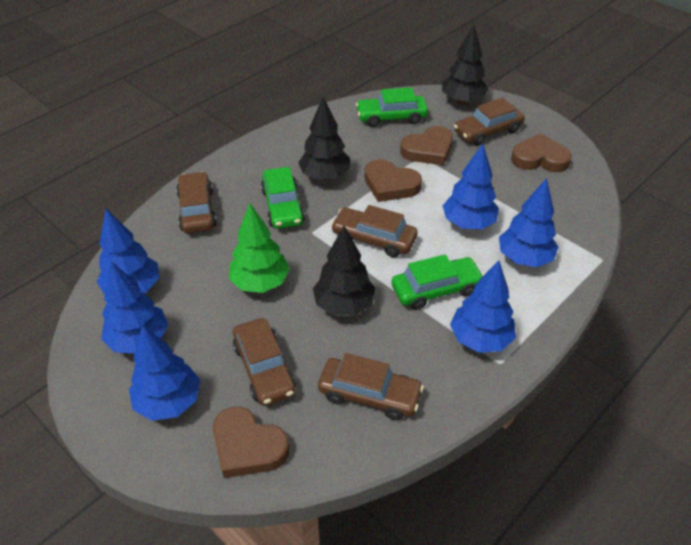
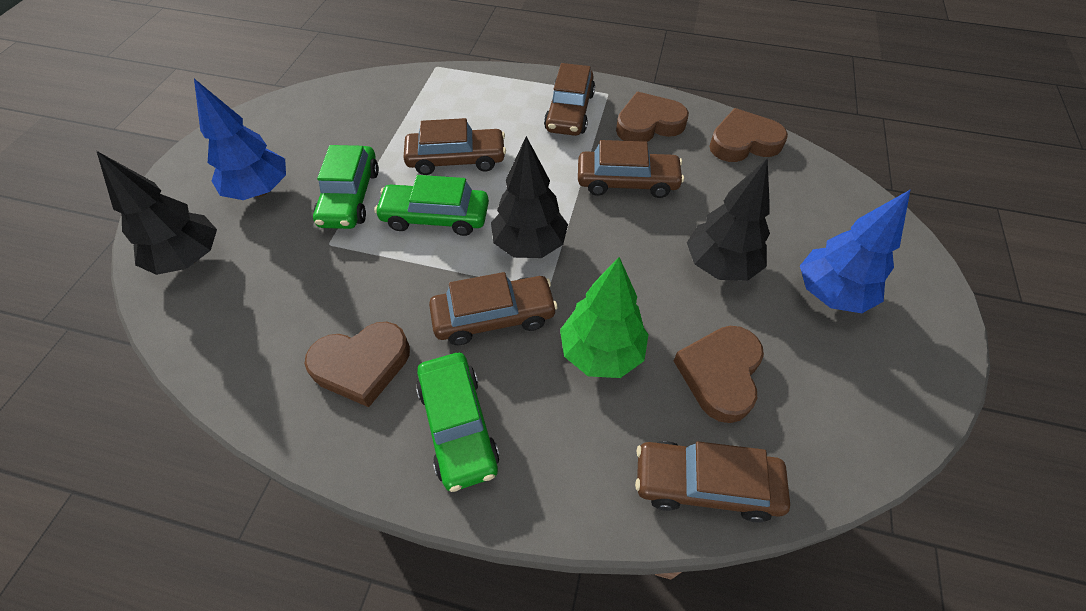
blue tree: 6 -> 2

